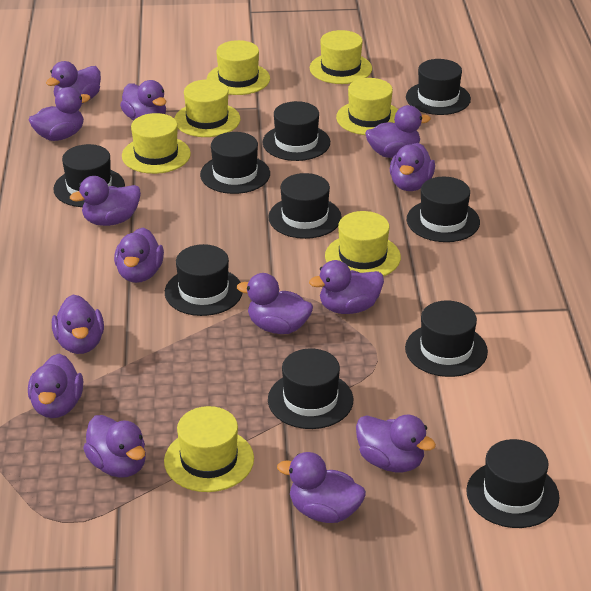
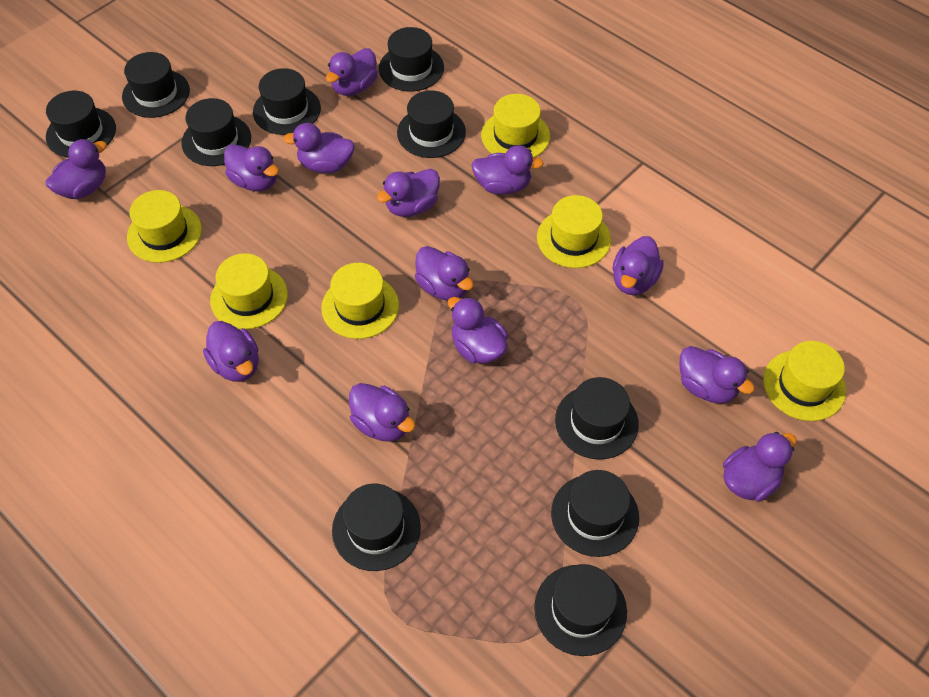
purple duck: 14 -> 13
yellow hat: 7 -> 6

